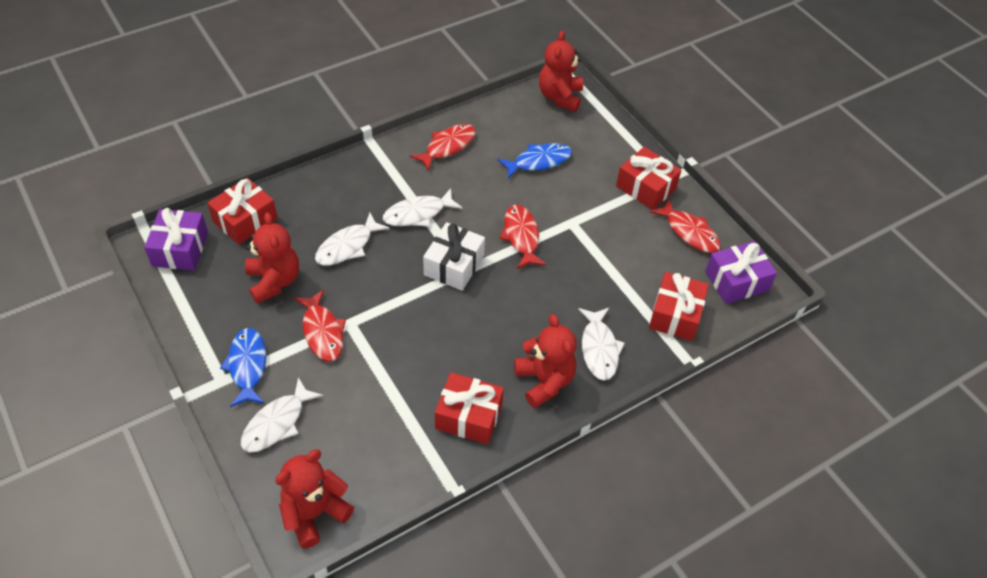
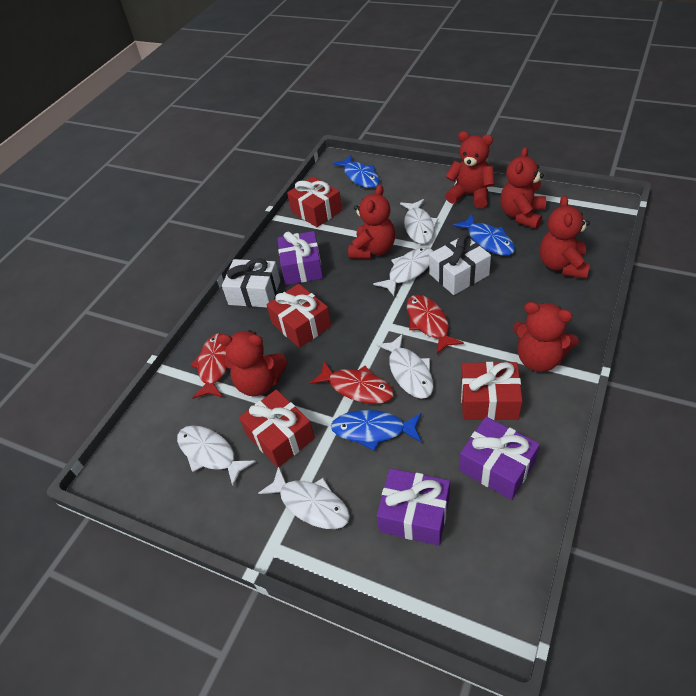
blue fish: 2 -> 3
purple gift: 2 -> 3
red fish: 4 -> 3
red teddy bear: 4 -> 6
white fish: 4 -> 5
white gift: 1 -> 2

